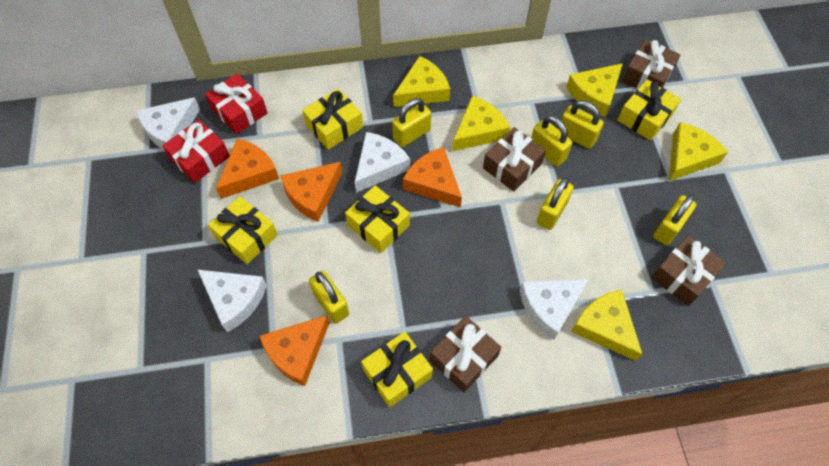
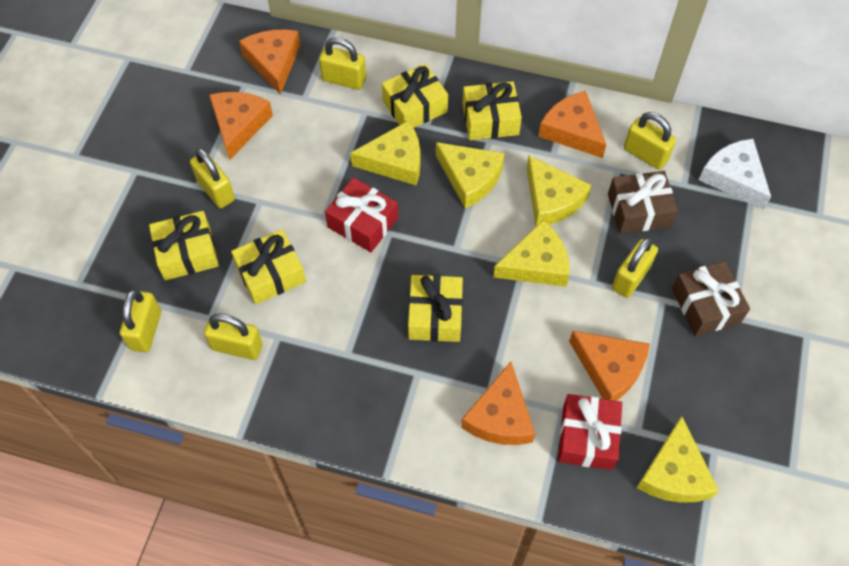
brown gift: 4 -> 2
orange cheese: 4 -> 5
white cheese: 4 -> 1

